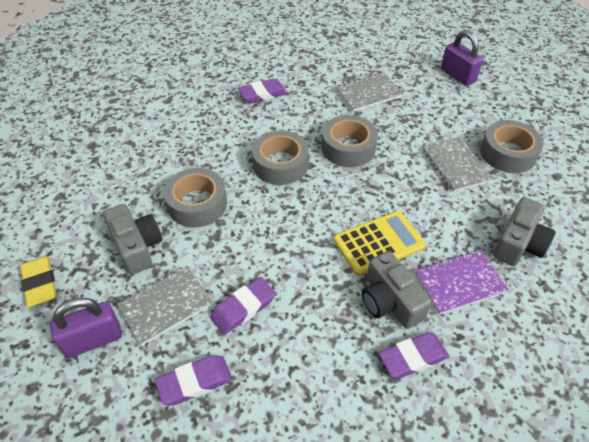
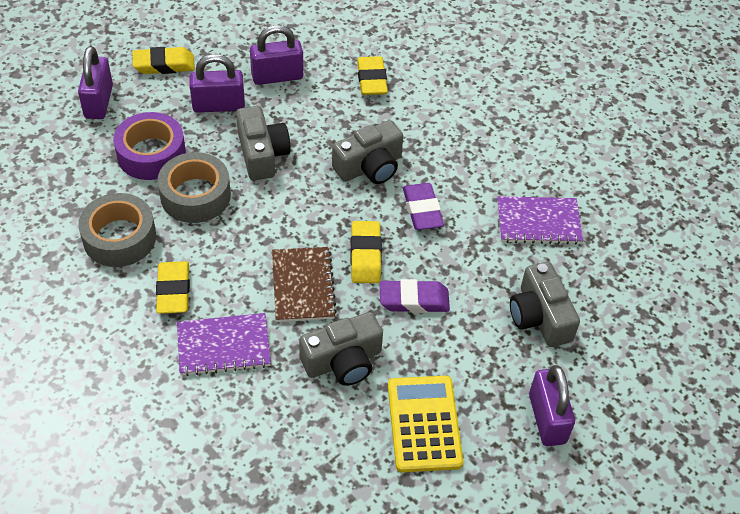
brown notebook: 0 -> 1
grey camera: 3 -> 4
grey notebook: 3 -> 0
grey tape: 4 -> 2
purple eraser: 4 -> 2
purple notebook: 1 -> 2
purple padlock: 2 -> 4
purple tape: 0 -> 1
yellow eraser: 1 -> 4

